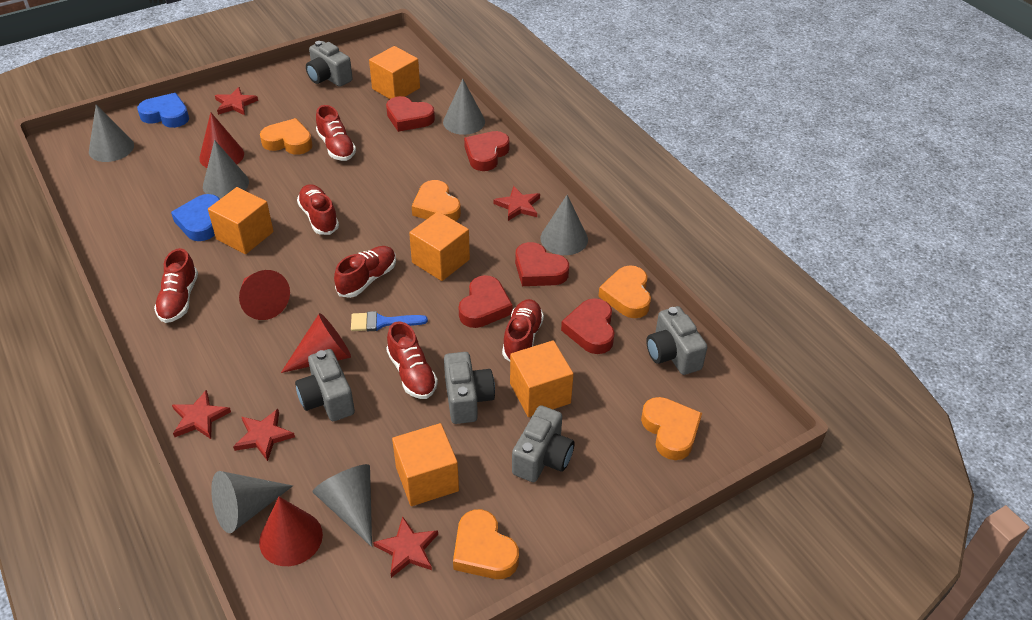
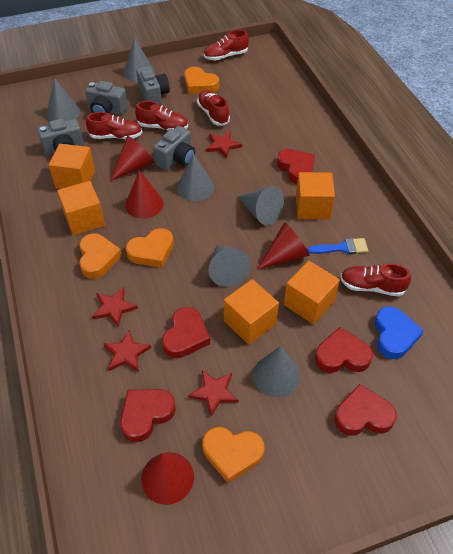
blue heart: 2 -> 1
grey camera: 5 -> 4
orange heart: 5 -> 4
red shoe: 6 -> 5
red star: 5 -> 4

